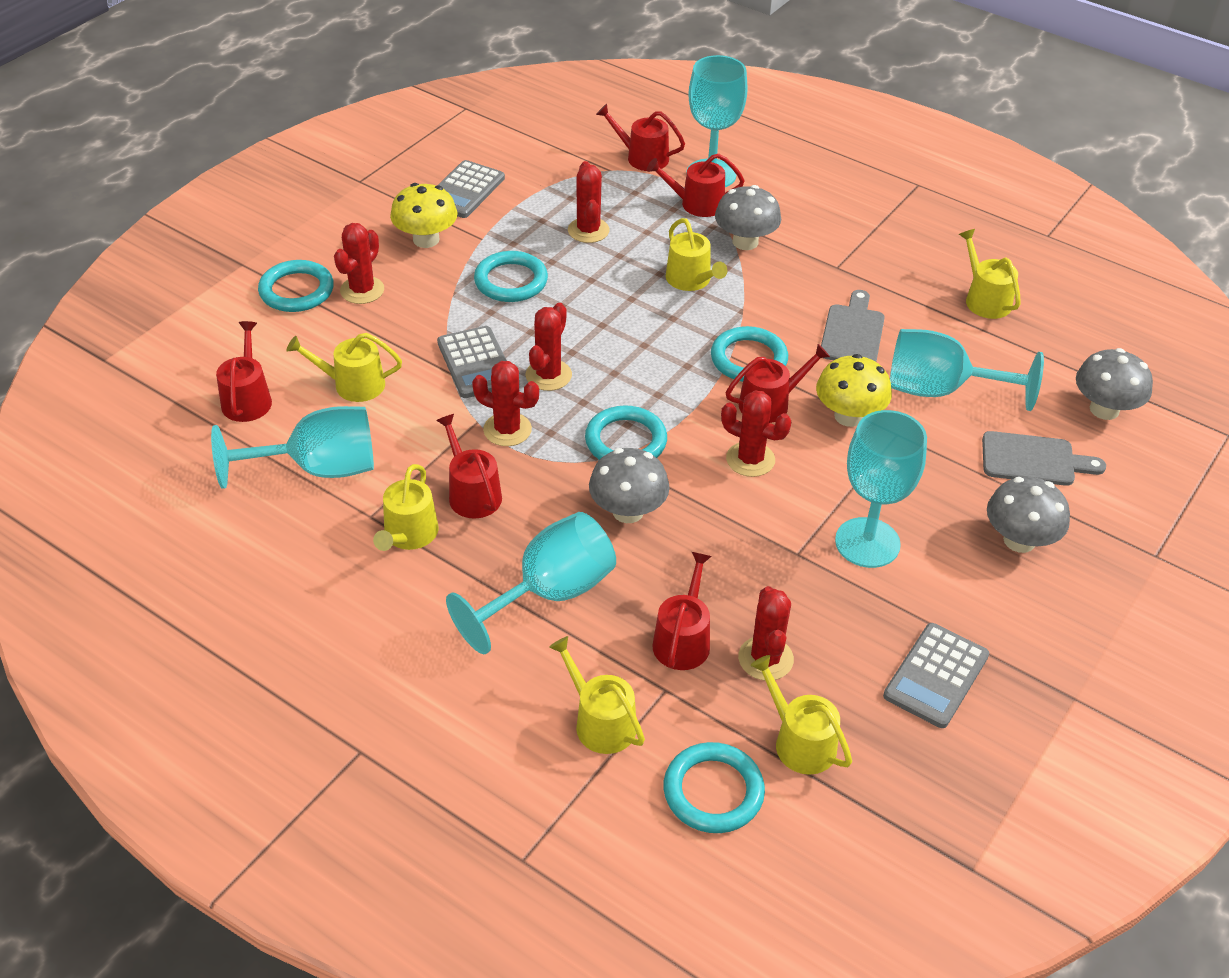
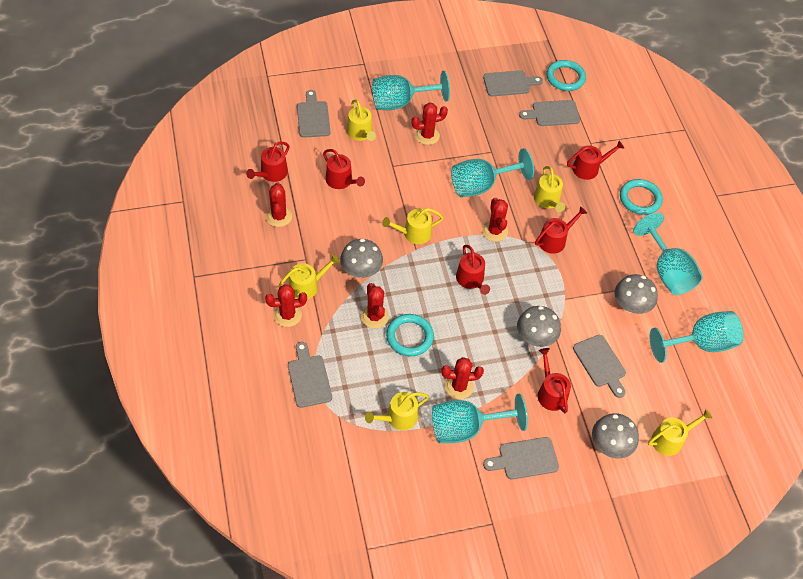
grey calculator: 3 -> 0
grey cutting board: 2 -> 6
turquoise ring: 5 -> 3
yellow mushroom: 2 -> 0

